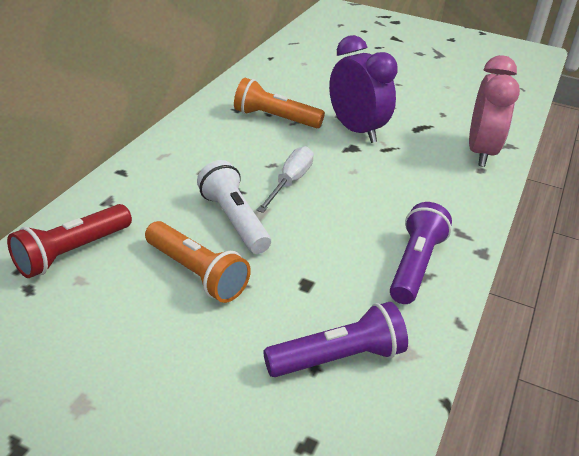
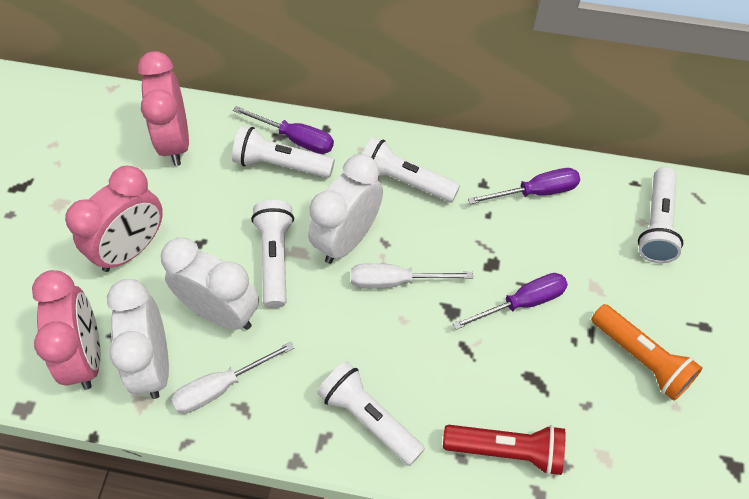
orange flashlight: 2 -> 1
pink clock: 1 -> 3
purple clock: 1 -> 0
purple flashlight: 2 -> 0
purple screwdriver: 0 -> 3
white clock: 0 -> 3
white flashlight: 1 -> 5
white screwdriver: 1 -> 2

